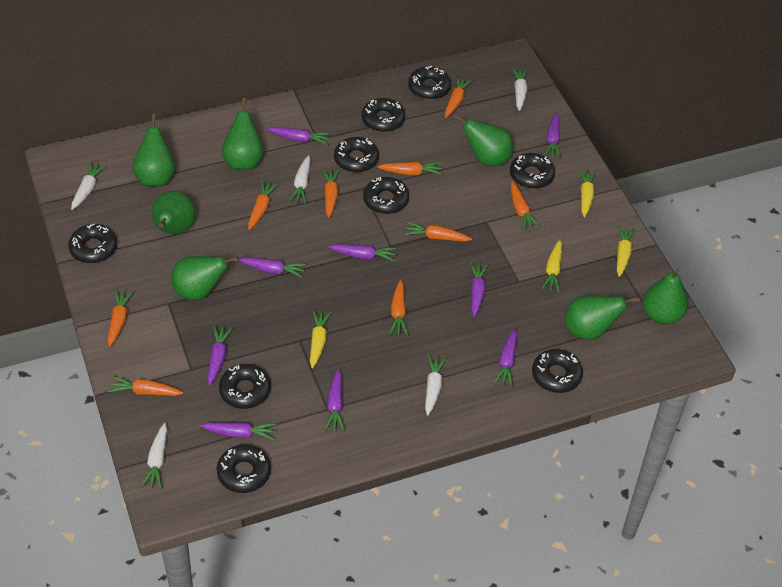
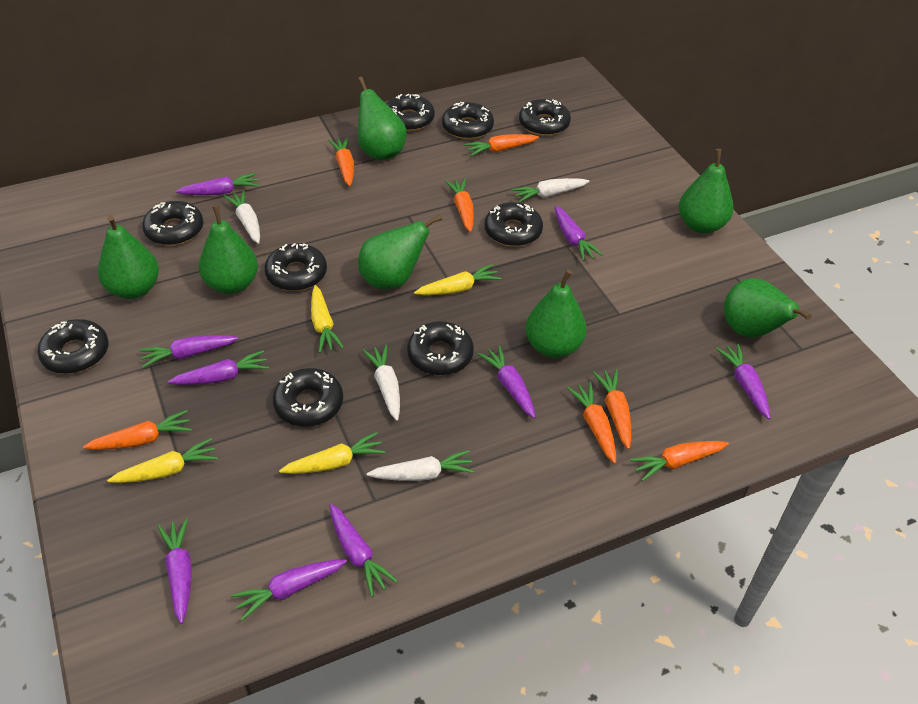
orange carrot: 9 -> 7
white carrot: 5 -> 4

